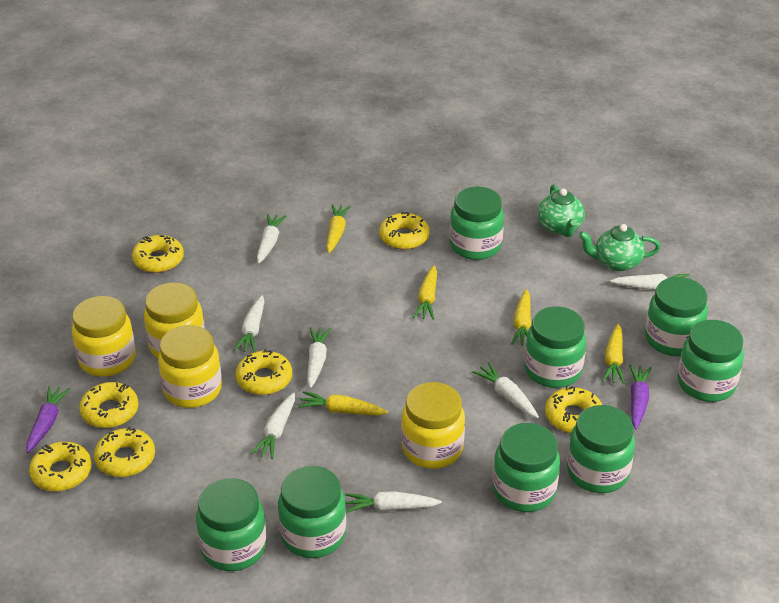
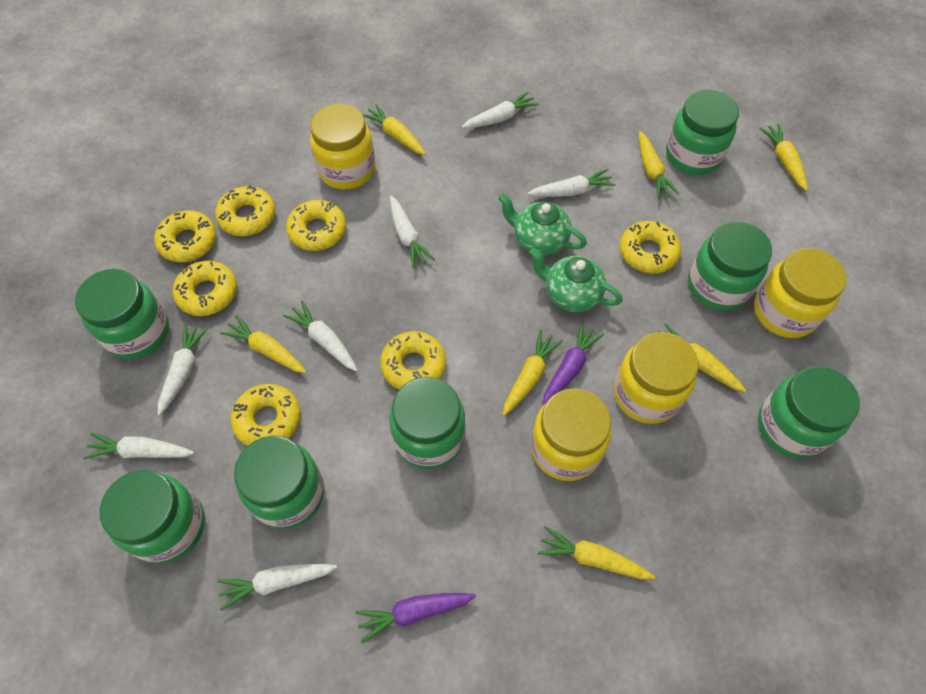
green jar: 8 -> 7
yellow carrot: 5 -> 7

